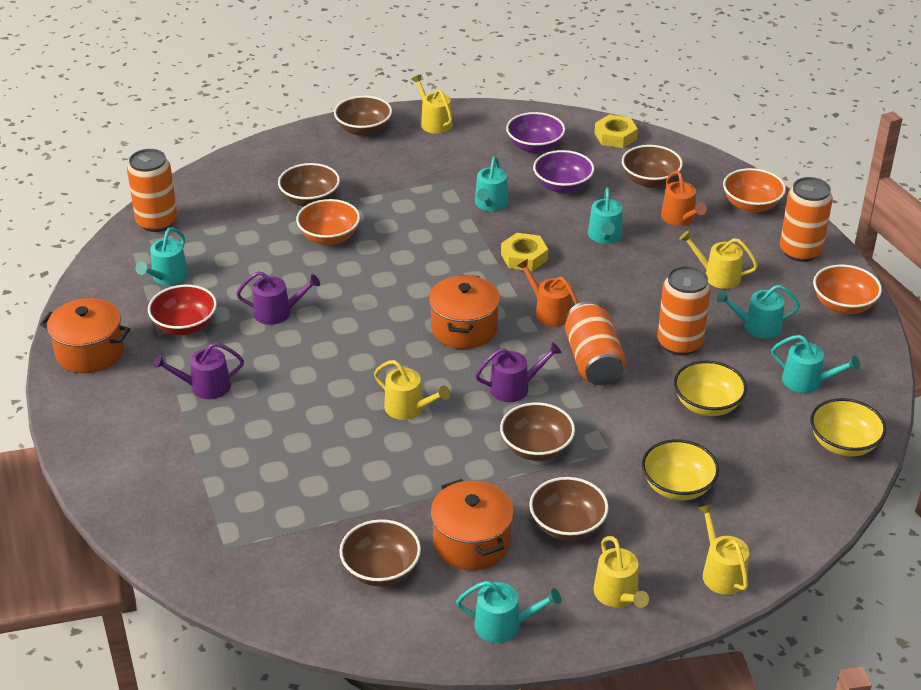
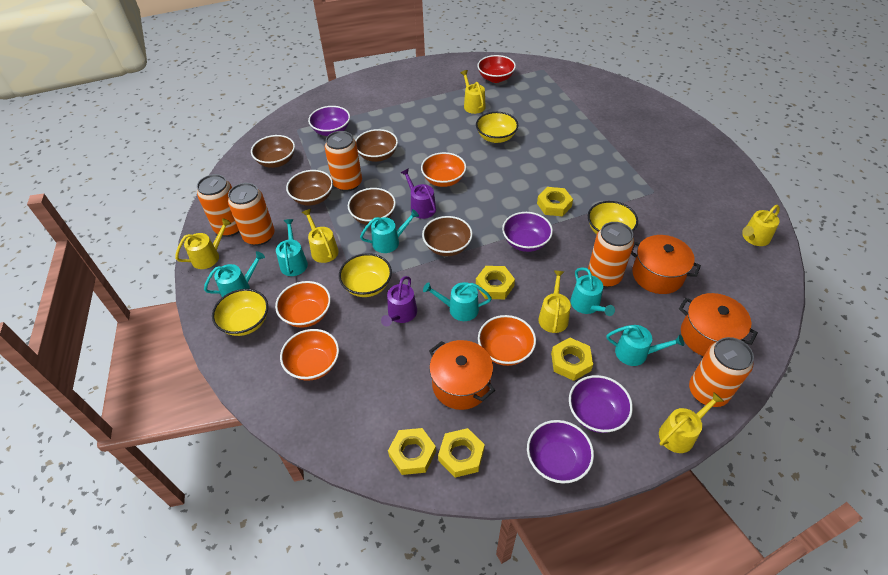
brown bowl: 6 -> 5
orange bowl: 3 -> 4
orange can: 4 -> 5
orange watering can: 2 -> 0
purple bowl: 2 -> 4
purple watering can: 3 -> 2
yellow bowl: 3 -> 4
yellow nut: 2 -> 5
yellow watering can: 5 -> 6

